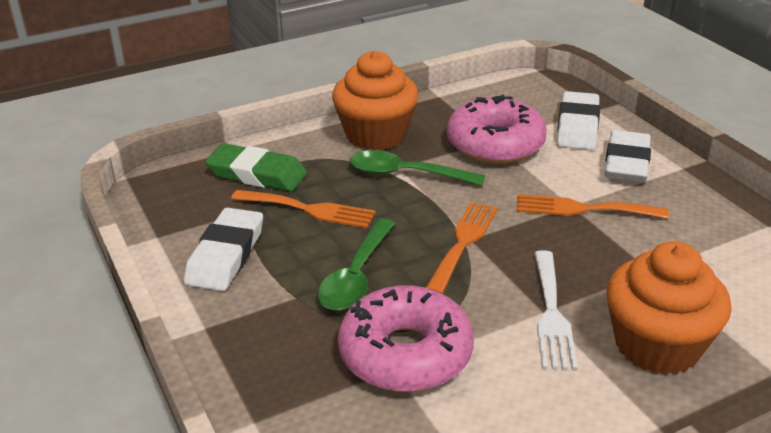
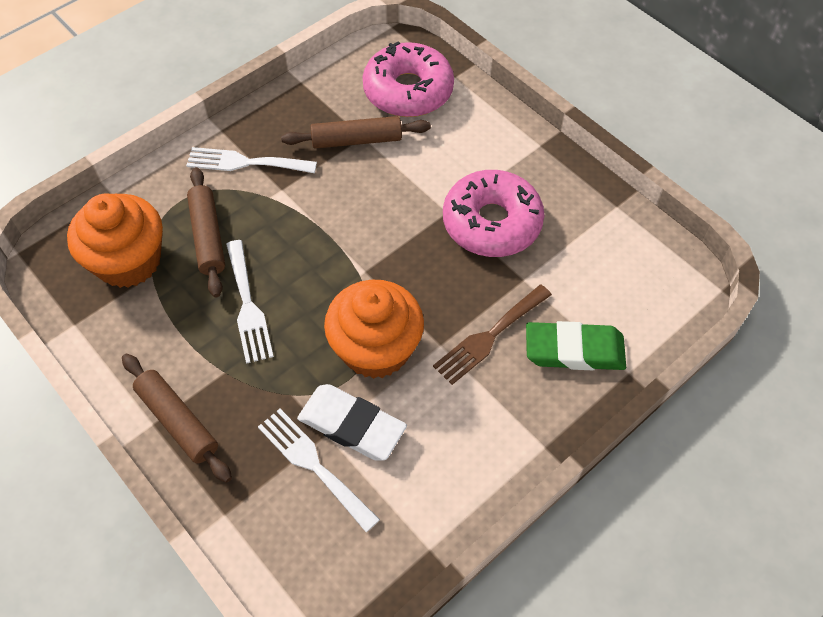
brown fork: 0 -> 1
brown rolling pin: 0 -> 3
green spoon: 2 -> 0
orange fork: 3 -> 0
white eraser: 3 -> 1
white fork: 1 -> 3

